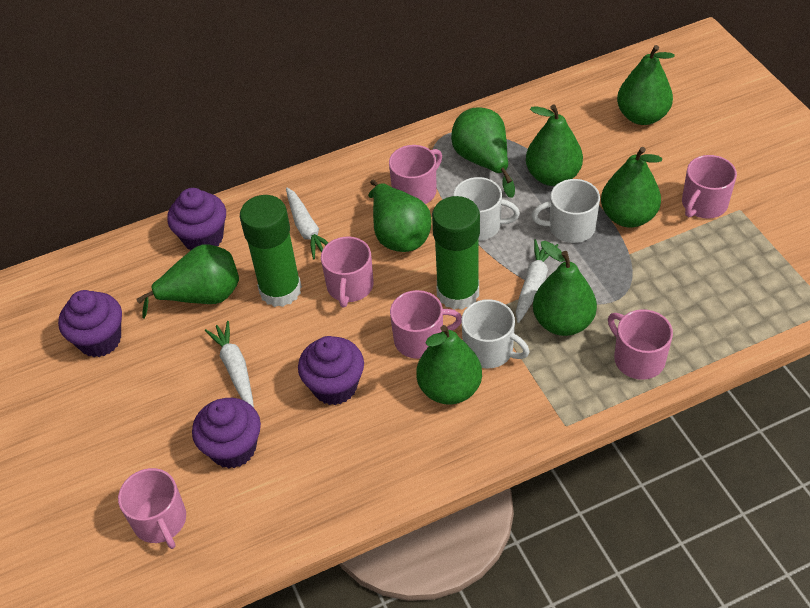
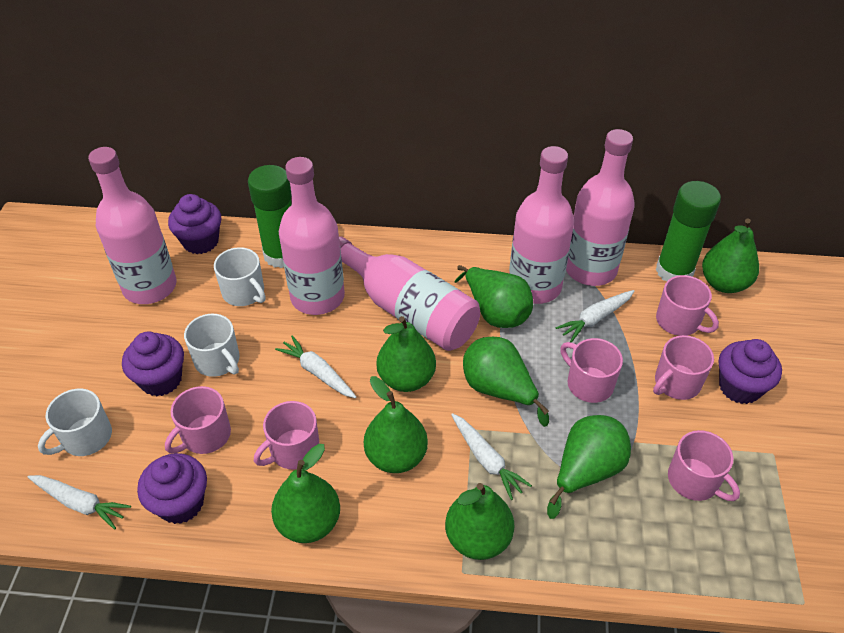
pink bottle: 0 -> 5
white carrot: 3 -> 4

